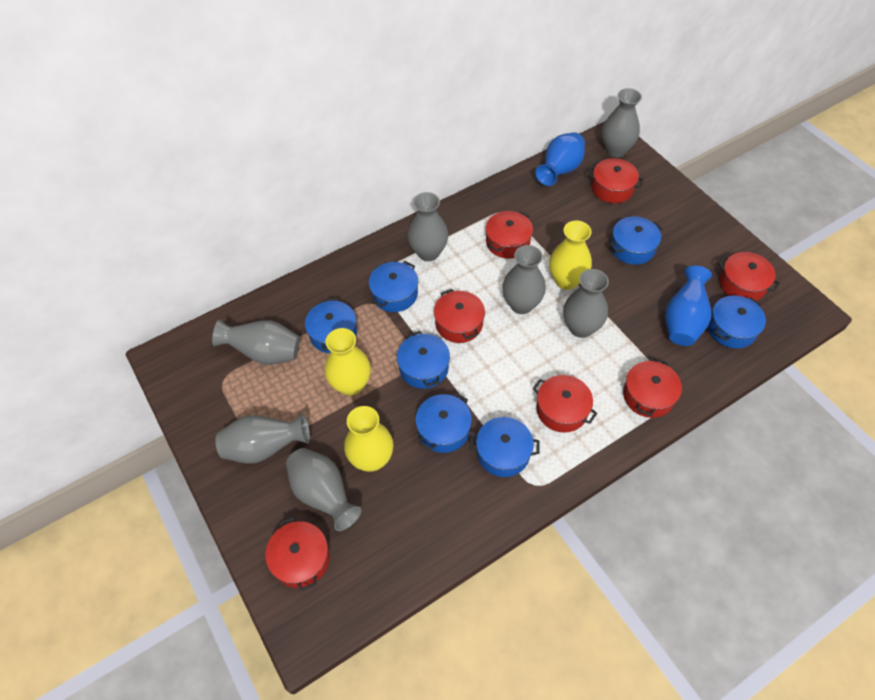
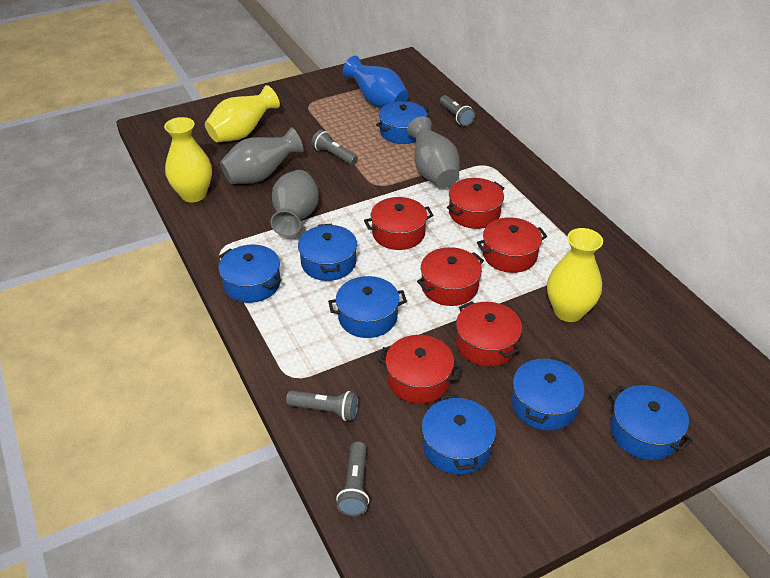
blue vase: 2 -> 1
grey flashlight: 0 -> 4
grey vase: 7 -> 3
red pot: 7 -> 6

